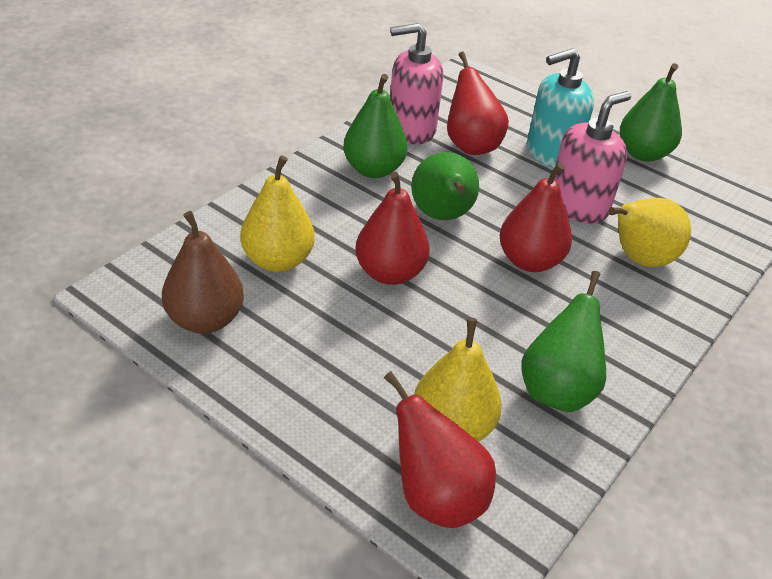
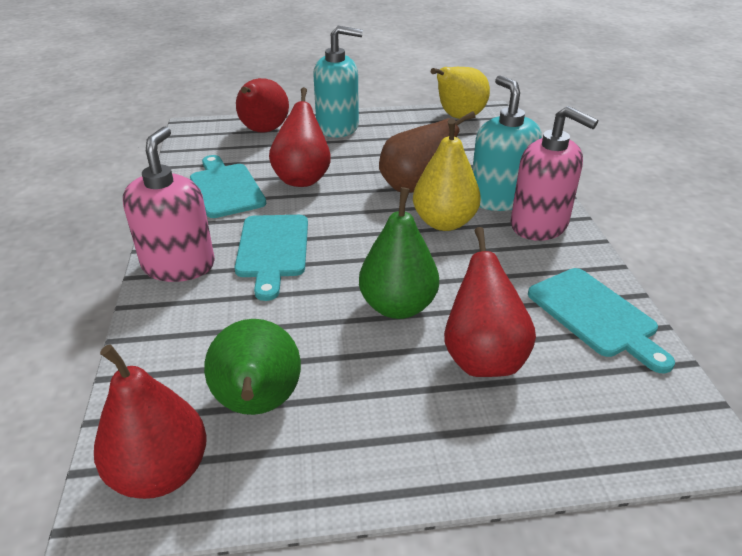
green pear: 4 -> 2
turquoise cutting board: 0 -> 3
turquoise soap dispenser: 1 -> 2
yellow pear: 3 -> 2

